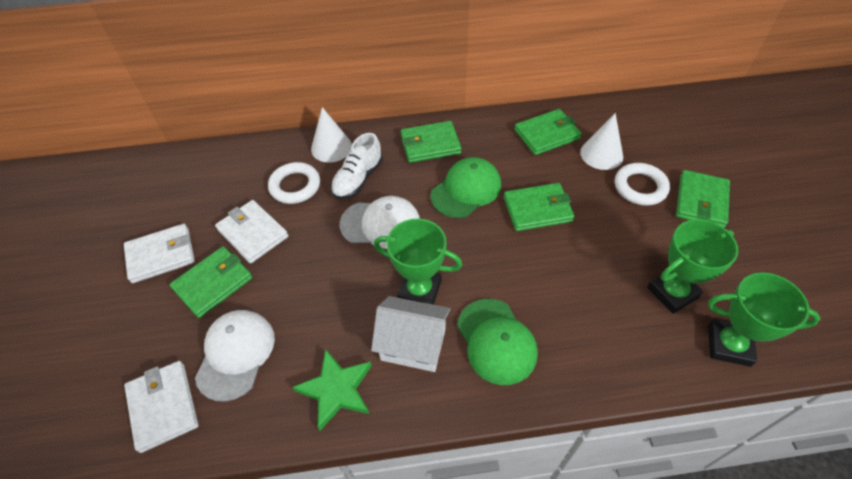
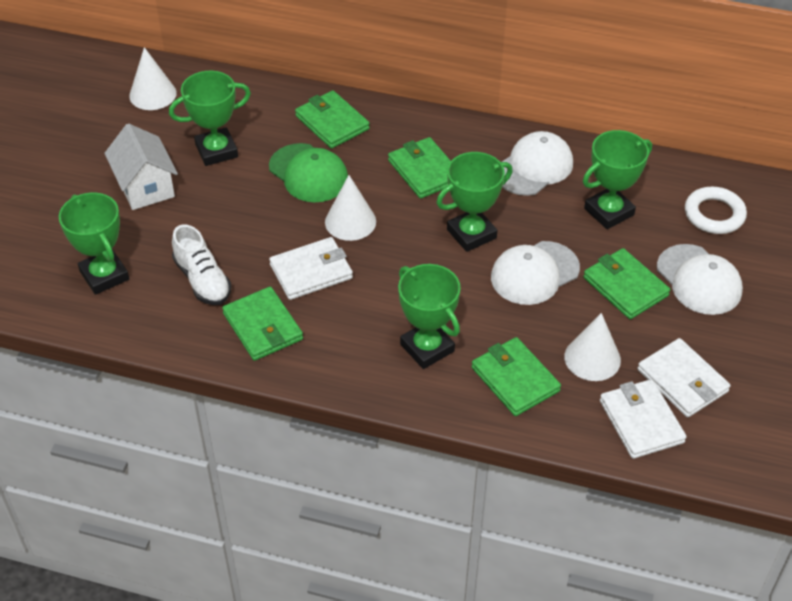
green cap: 2 -> 1
green star: 1 -> 0
green trophy: 3 -> 5
white cap: 2 -> 3
white cone: 2 -> 3
white ring: 2 -> 1

